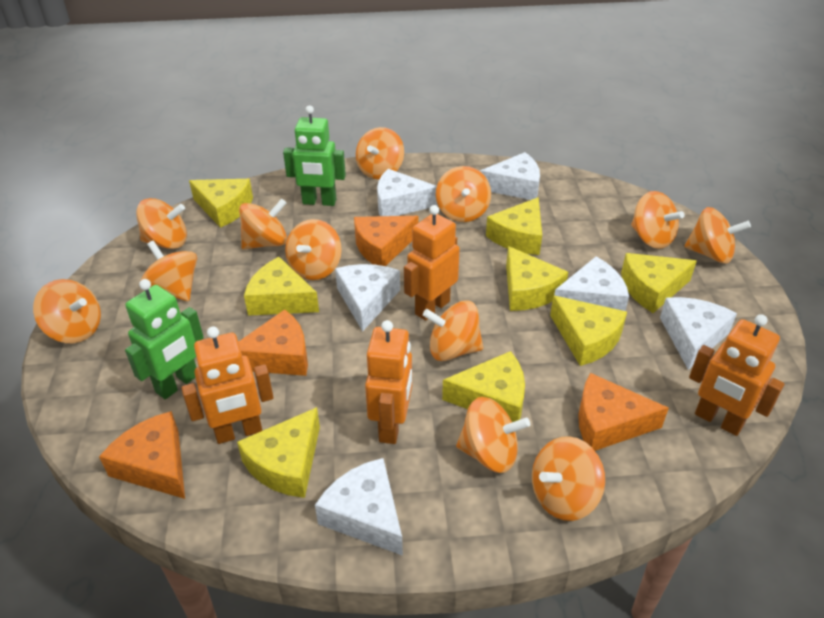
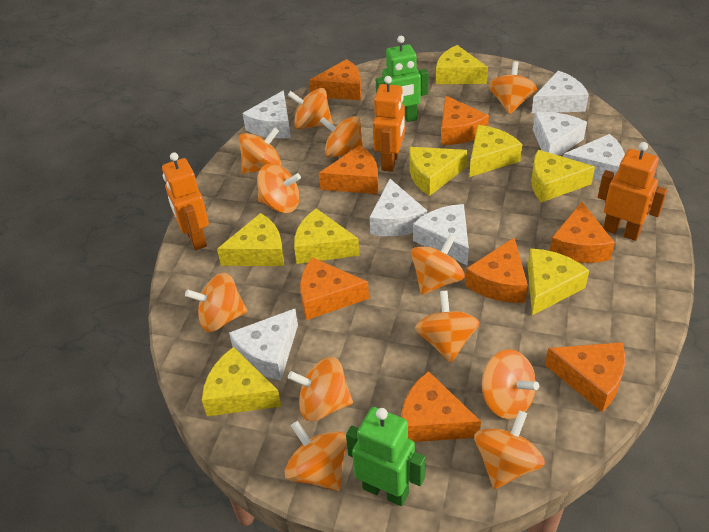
orange cheese: 4 -> 8
orange robot: 4 -> 3
white cheese: 6 -> 7

